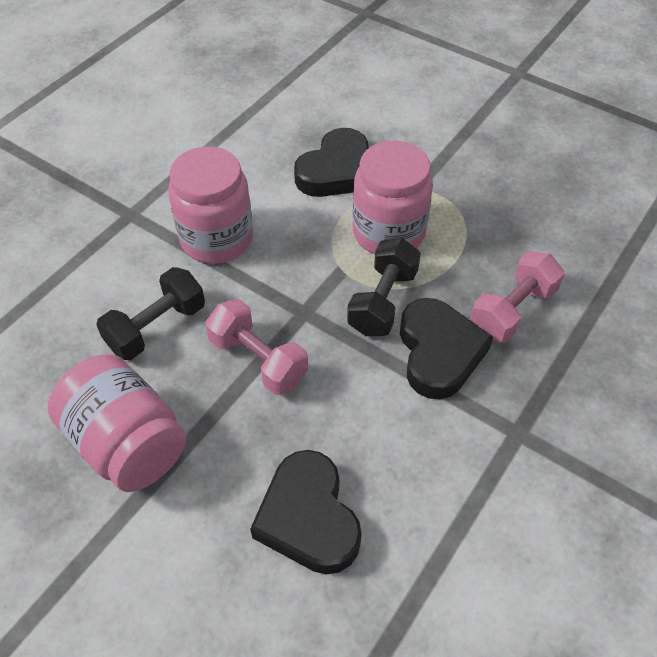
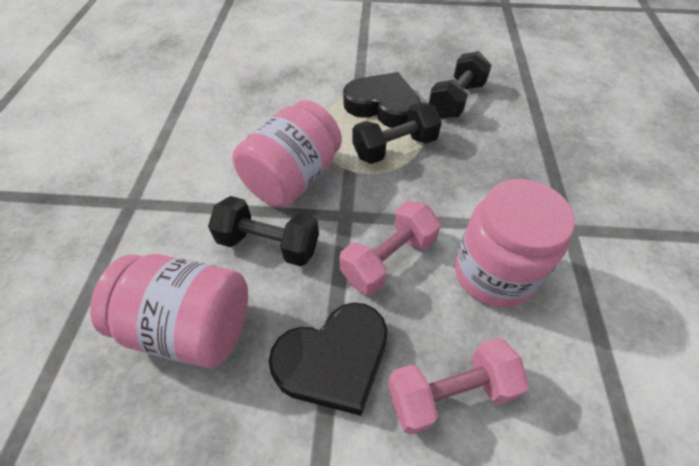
black dumbbell: 2 -> 3
black heart: 3 -> 2

